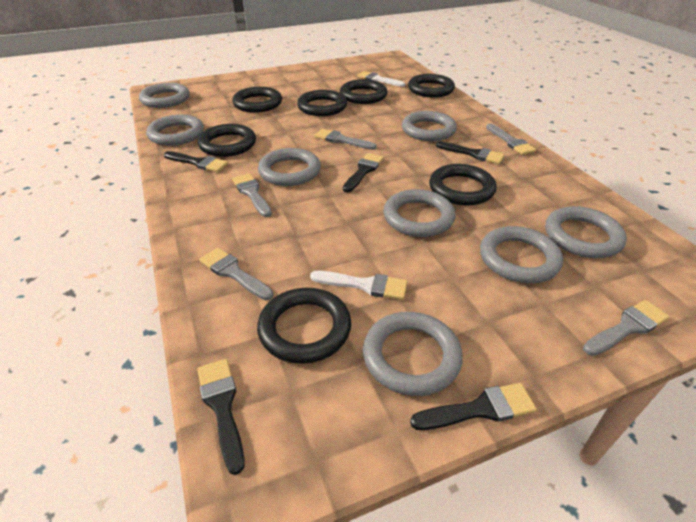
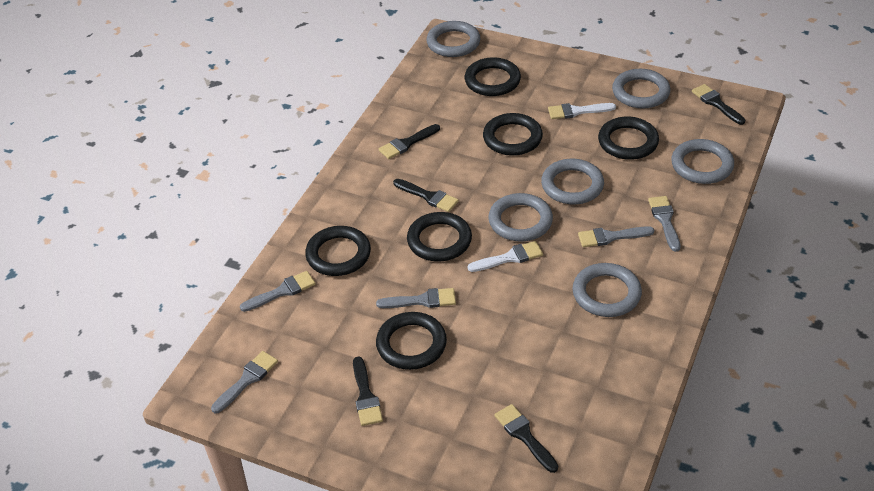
black ring: 7 -> 6
grey ring: 8 -> 6

